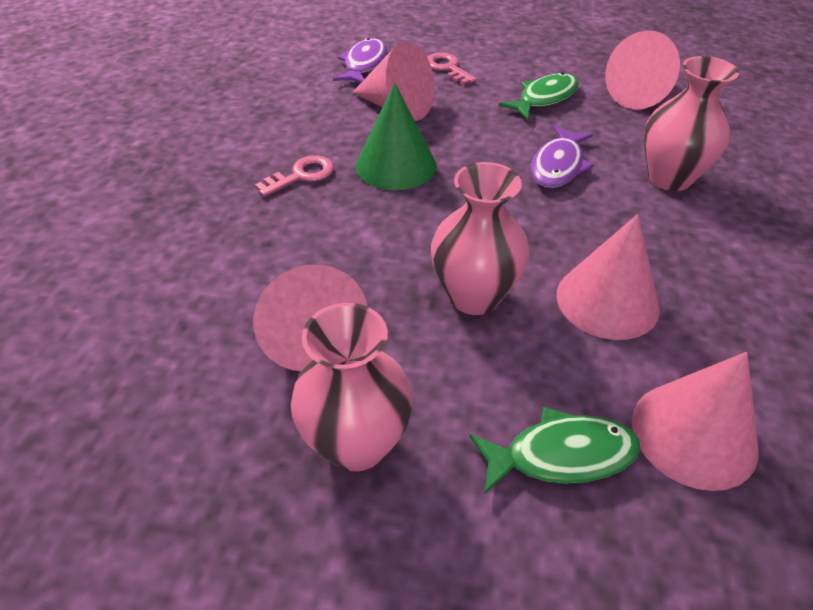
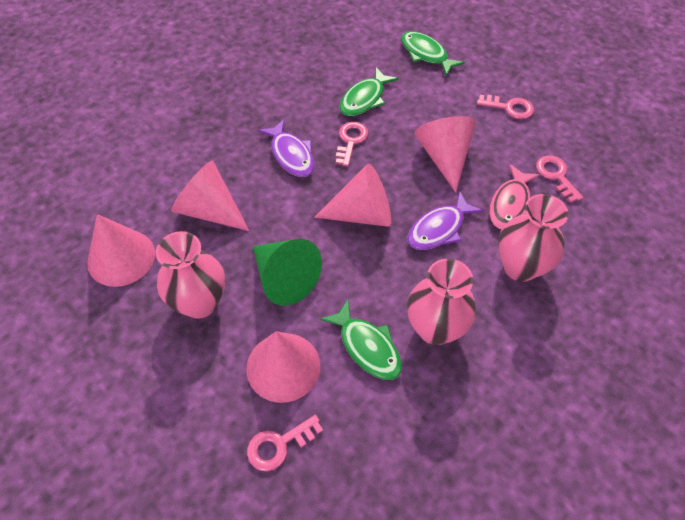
green fish: 2 -> 3
pink fish: 0 -> 1
pink key: 2 -> 4

